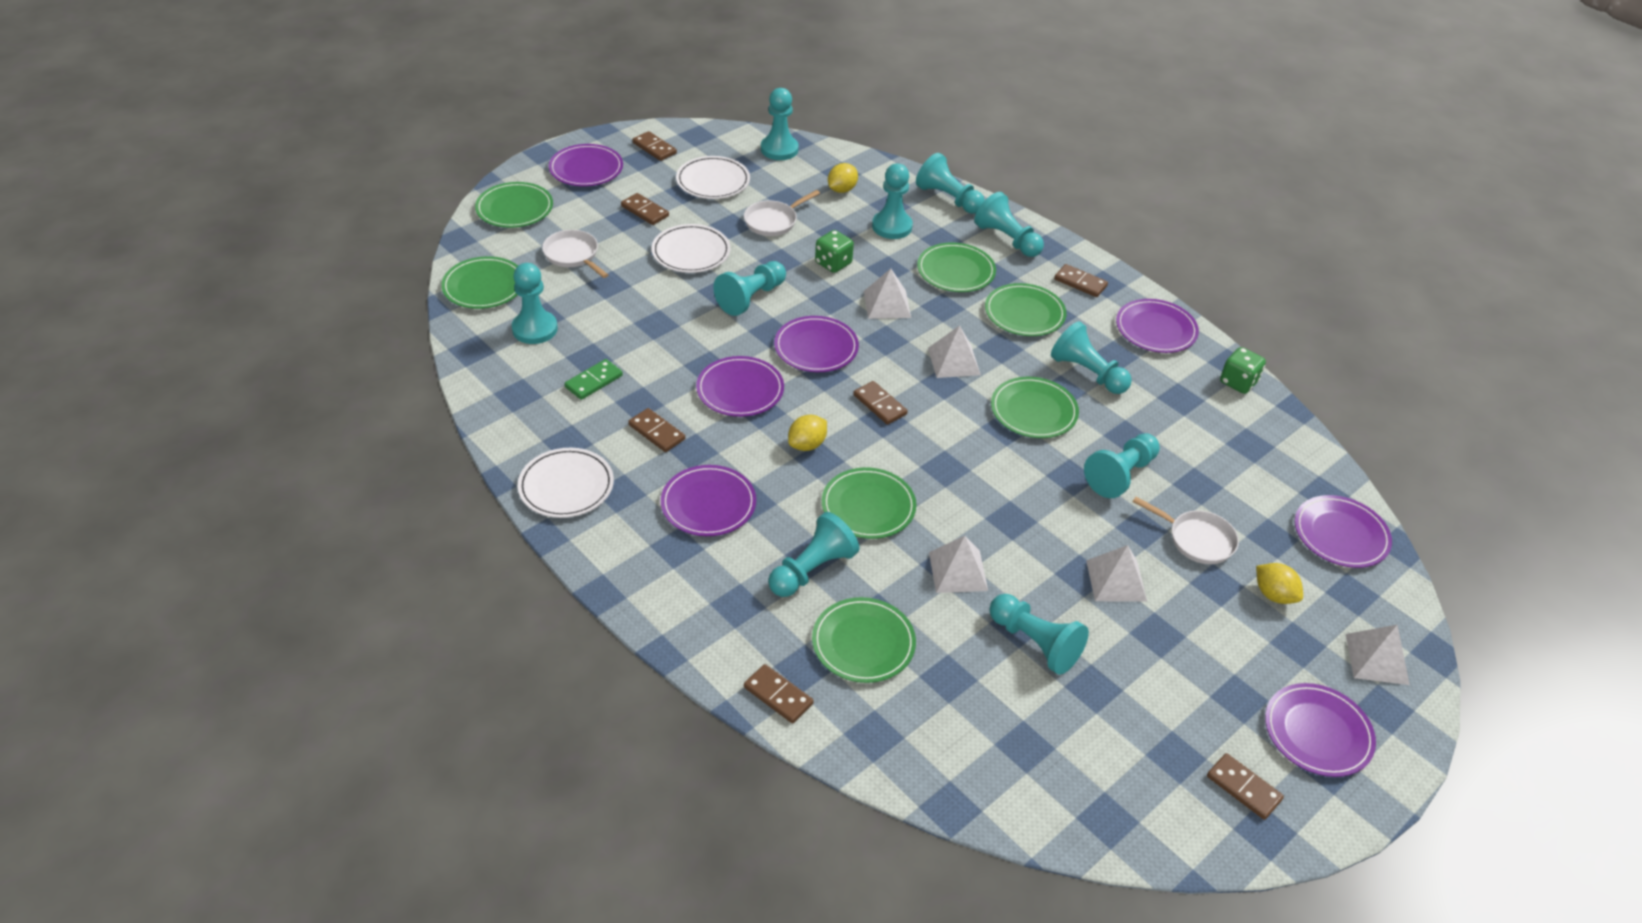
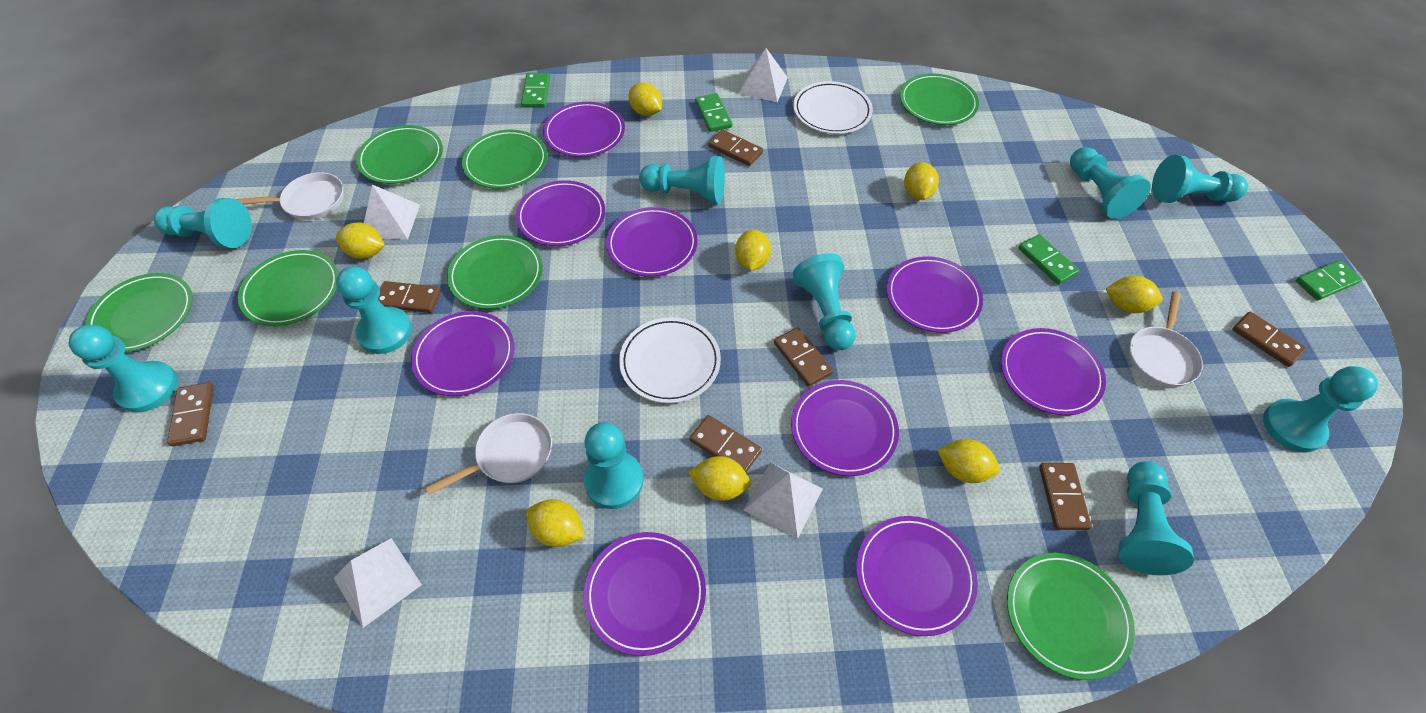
green dice: 2 -> 0
green domino: 1 -> 4
purple plate: 7 -> 9
white plate: 3 -> 2
white pyramid: 5 -> 4
yellow lemon: 3 -> 8

